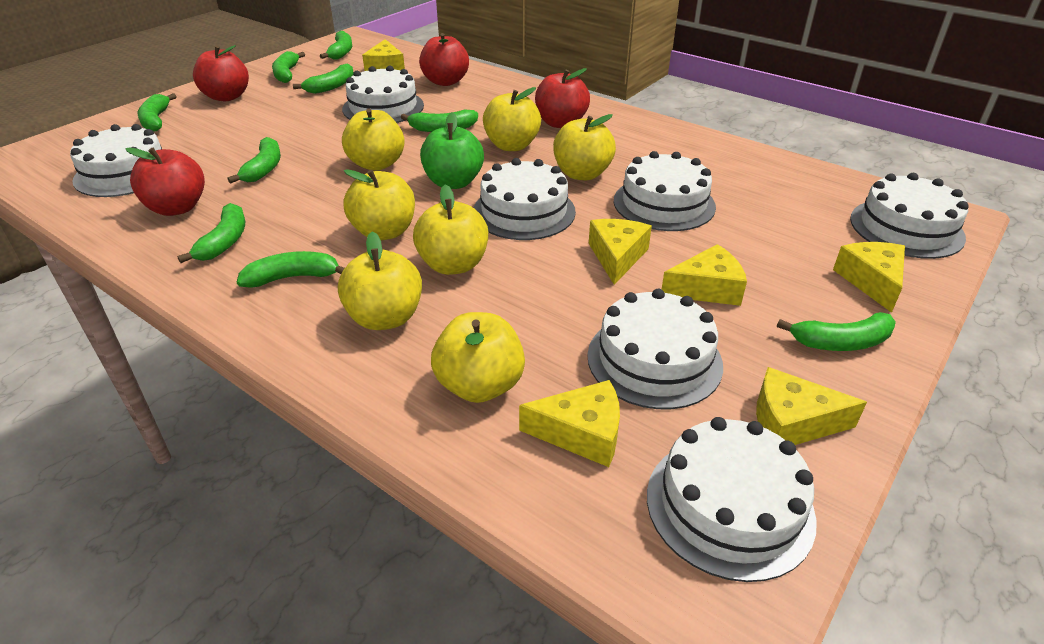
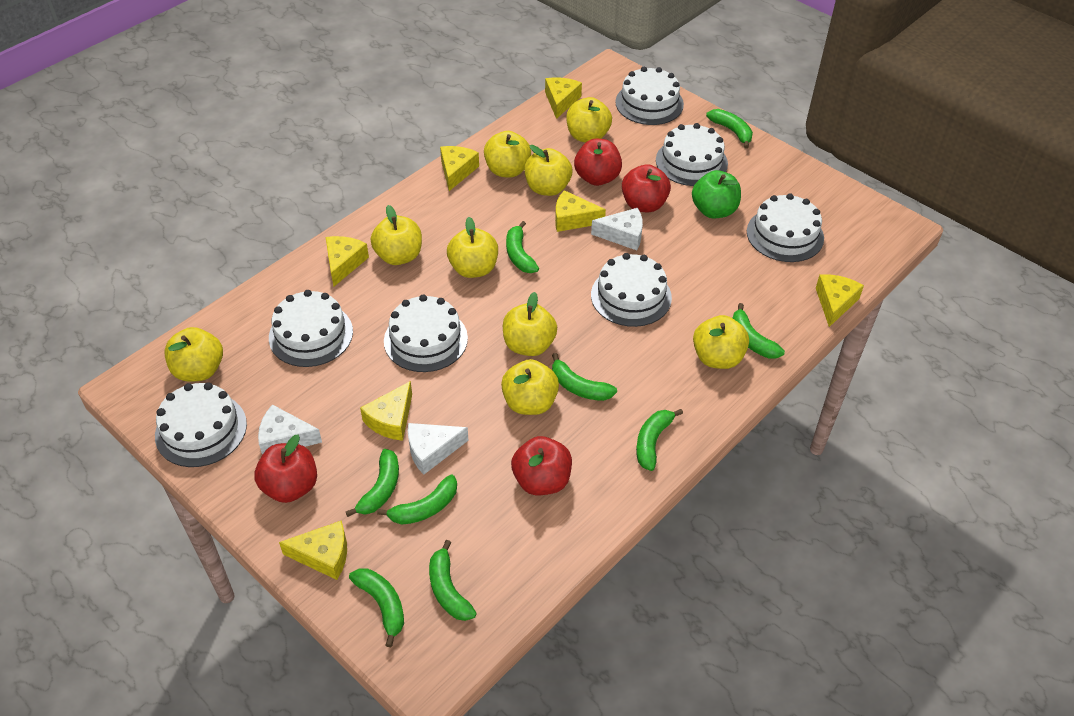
white cheese: 0 -> 3
yellow apple: 7 -> 9
yellow cheese: 6 -> 7

